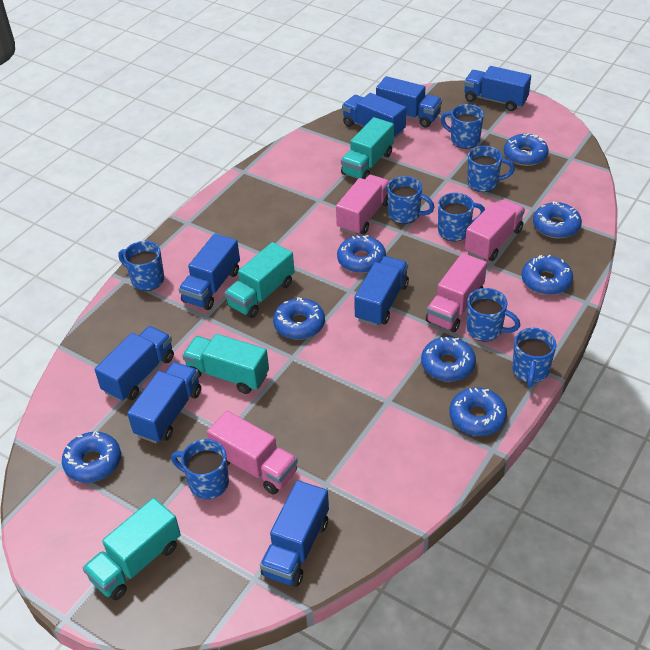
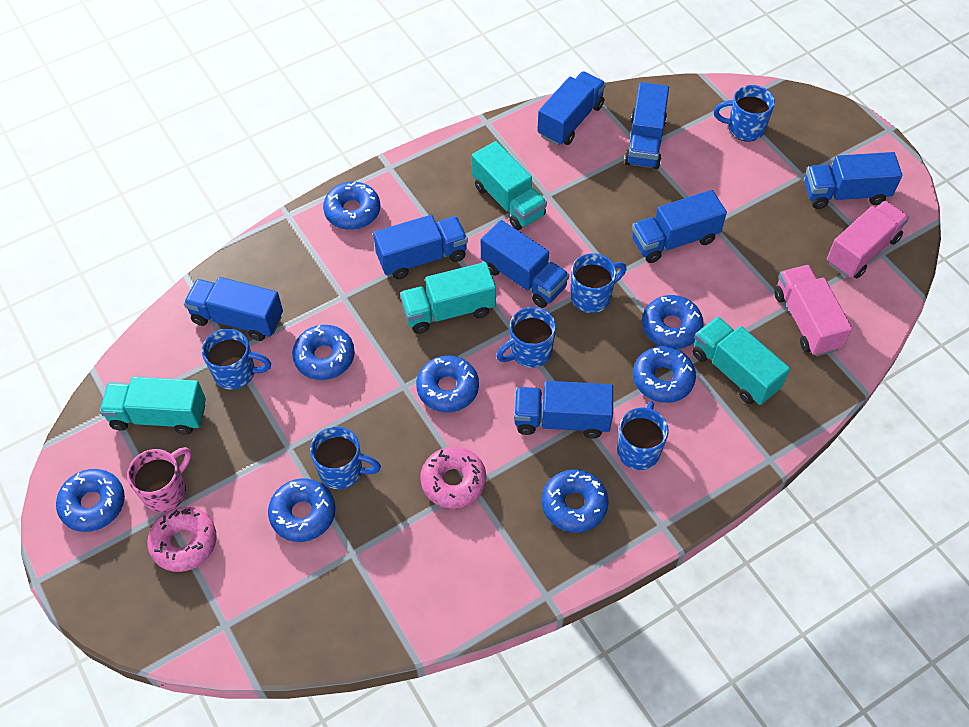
blue mug: 8 -> 6
pink donut: 0 -> 2
pink mug: 0 -> 1
pink truck: 4 -> 2

